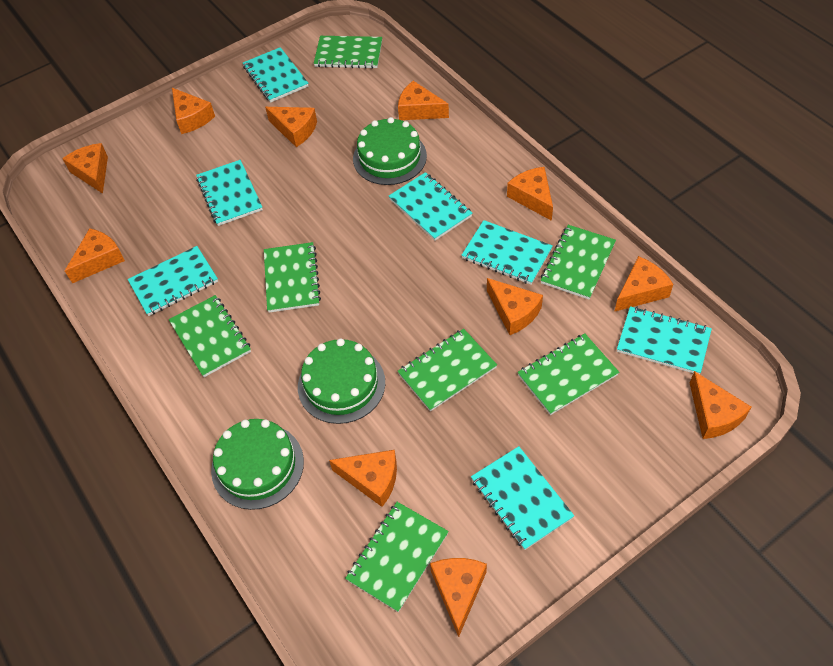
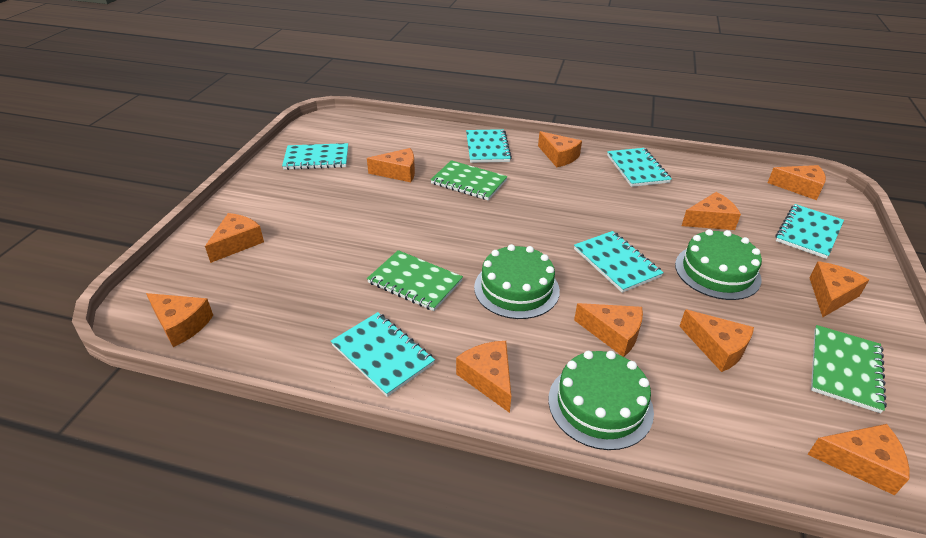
green notebook: 7 -> 3
turquoise notebook: 7 -> 6

